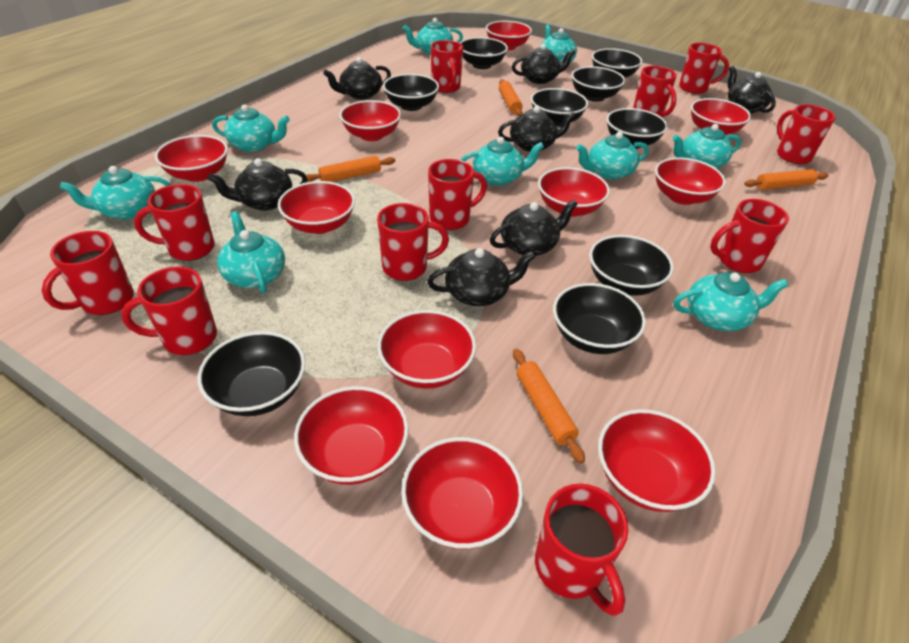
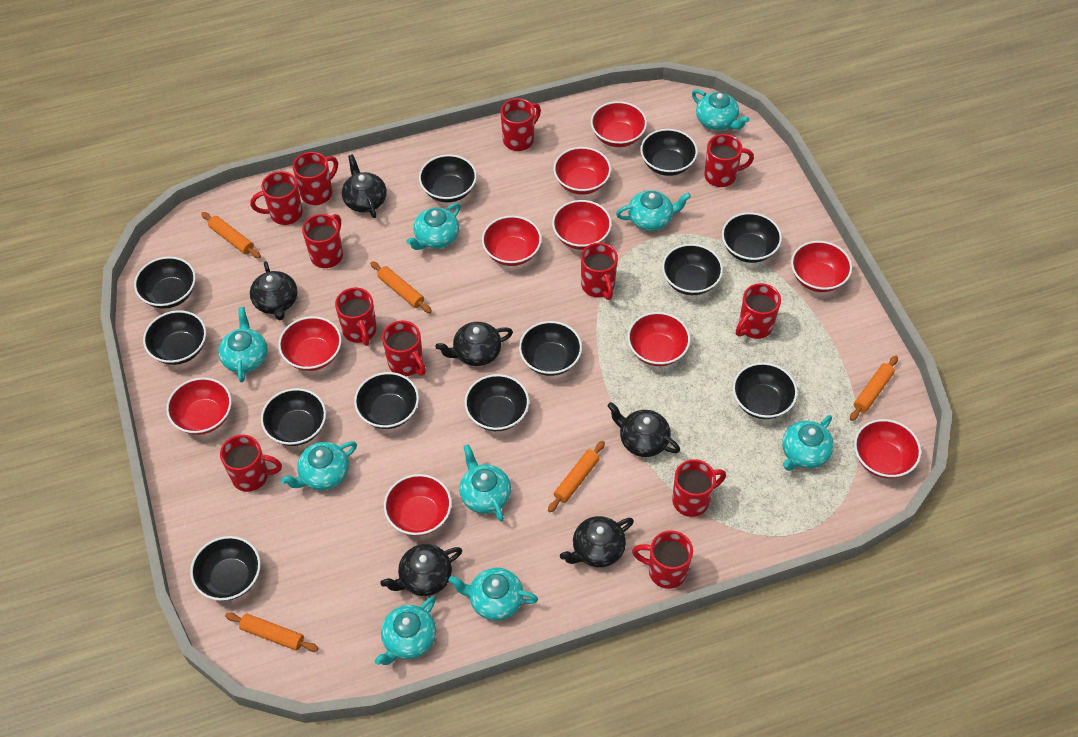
black bowl: 9 -> 12
black teapot: 7 -> 6
orange rolling pin: 4 -> 5
red bowl: 11 -> 10
red mug: 11 -> 12

